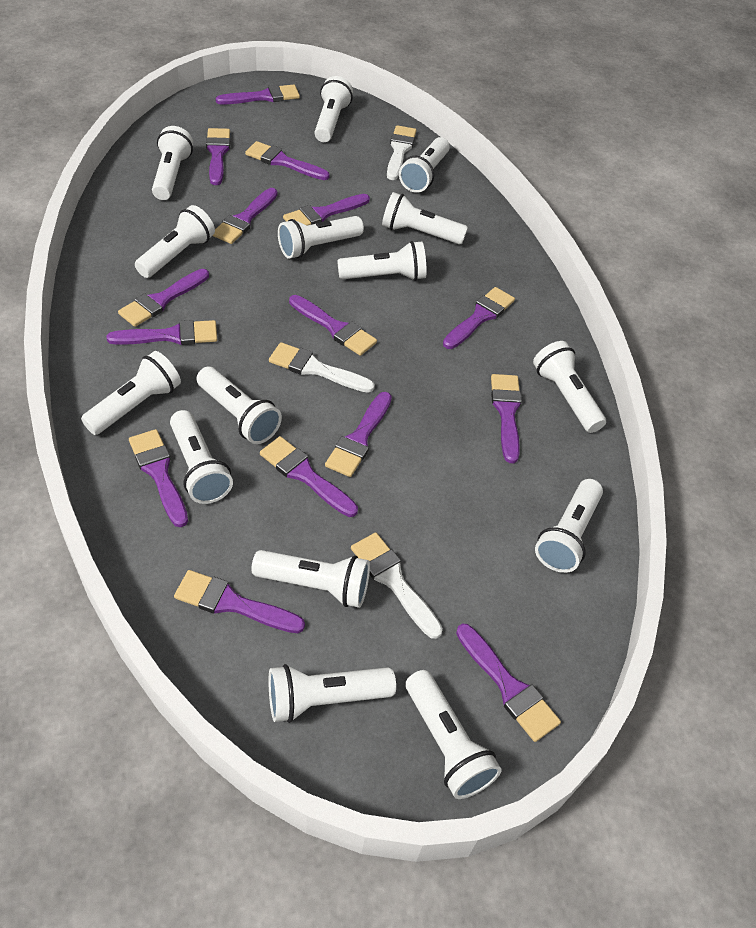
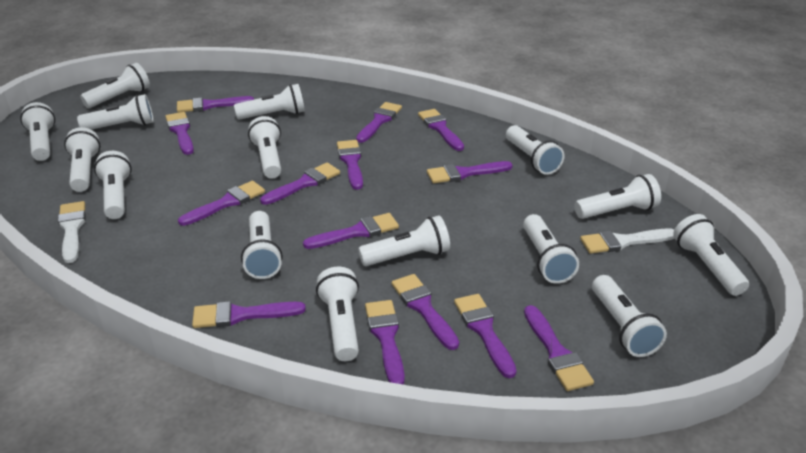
purple brush: 15 -> 14
white brush: 3 -> 2

